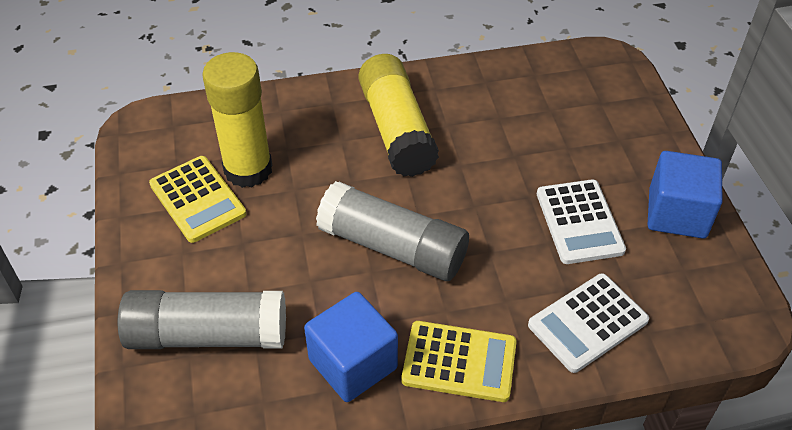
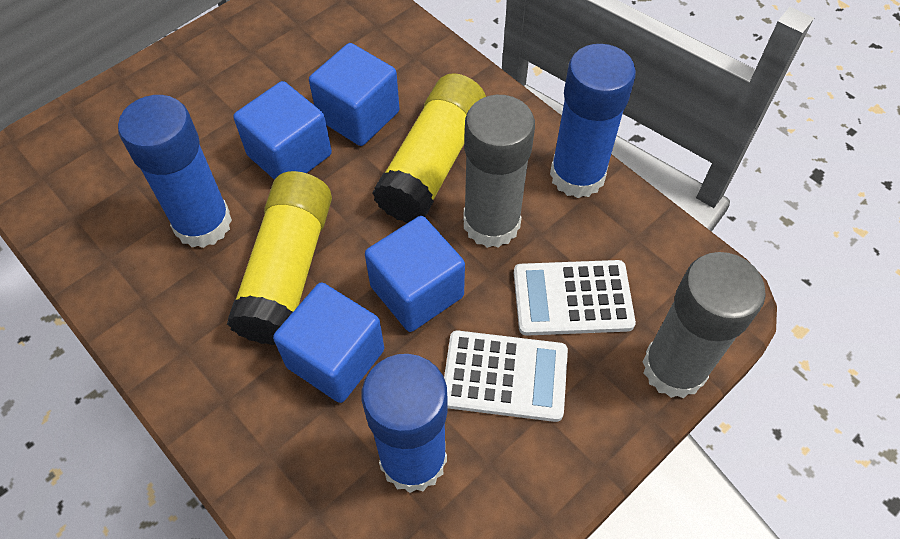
blue cube: 2 -> 4
blue glue stick: 0 -> 3
yellow calculator: 2 -> 0

